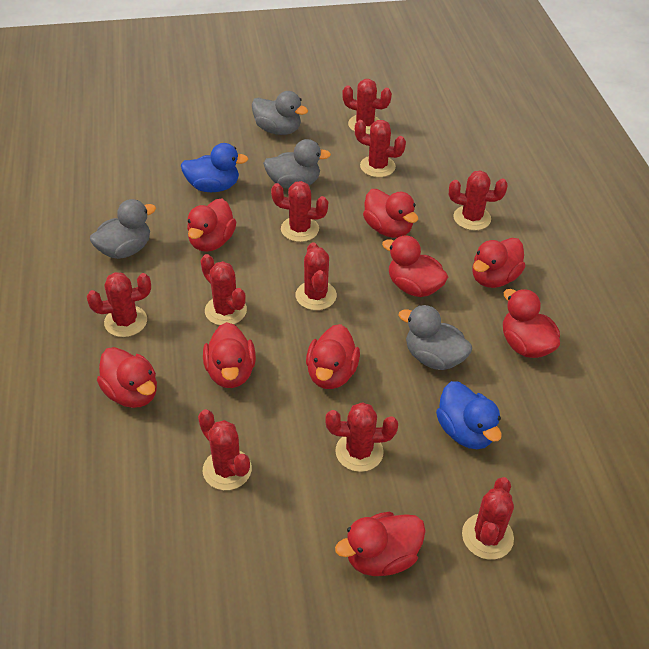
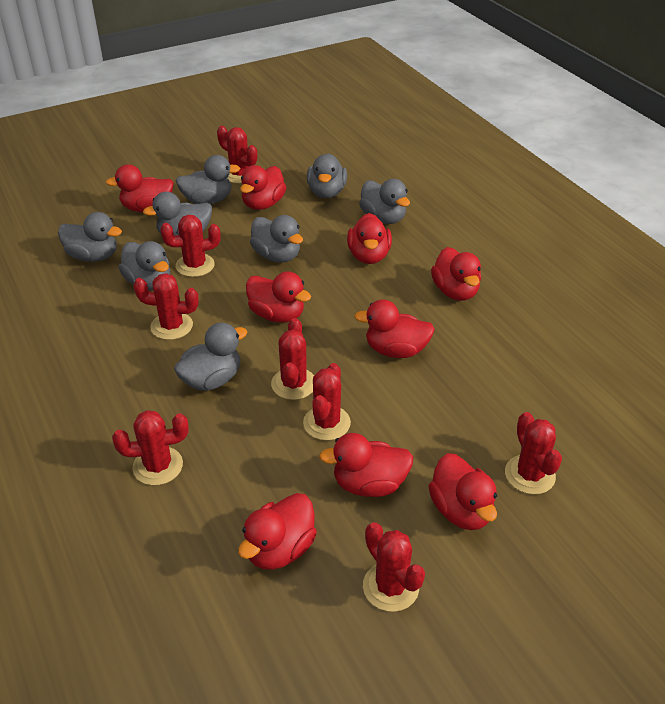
blue duck: 2 -> 0
grey duck: 4 -> 8
red cactus: 10 -> 8

